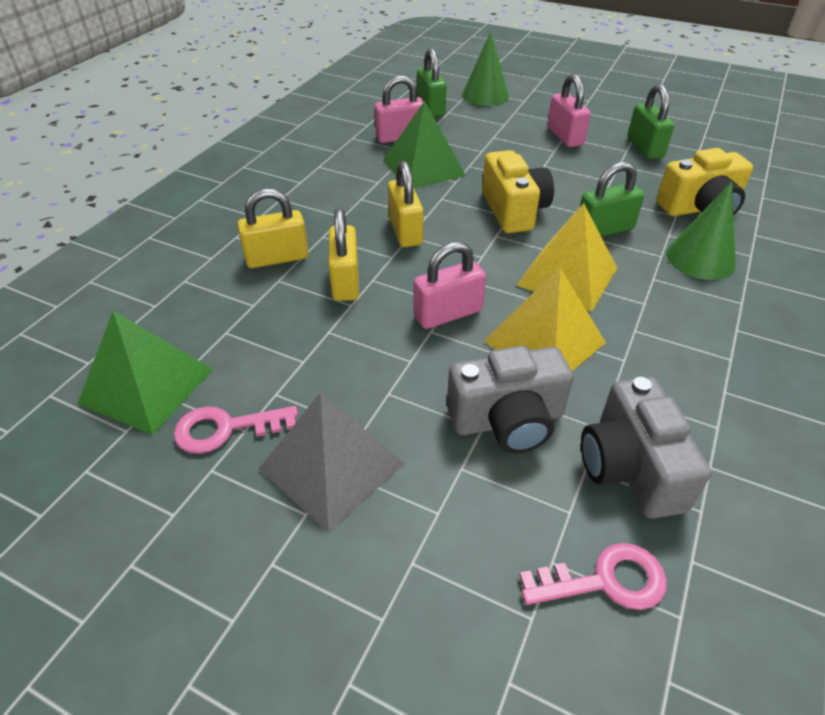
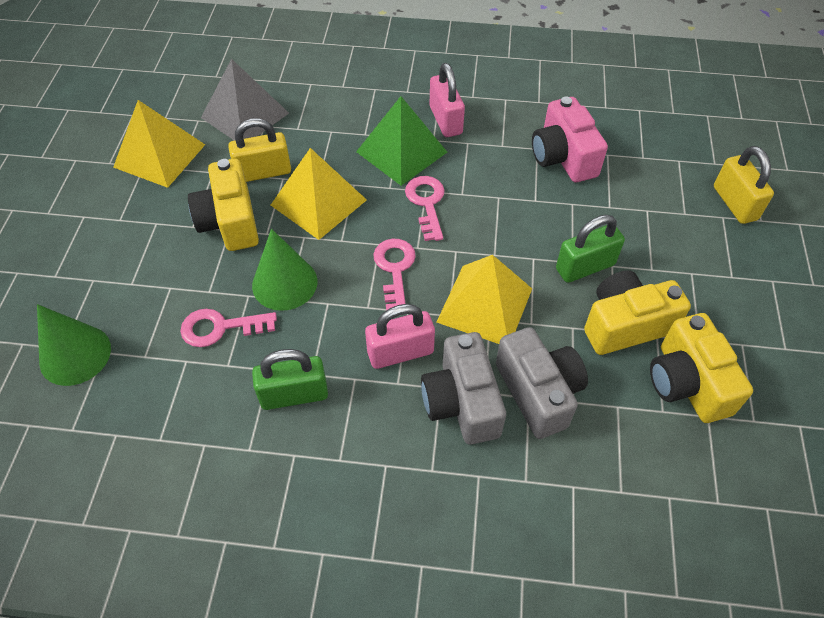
green padlock: 3 -> 2
green pyramid: 2 -> 1
pink camera: 0 -> 1
pink key: 2 -> 3
pink padlock: 3 -> 2
yellow camera: 2 -> 3
yellow padlock: 3 -> 2
yellow pyramid: 2 -> 3

